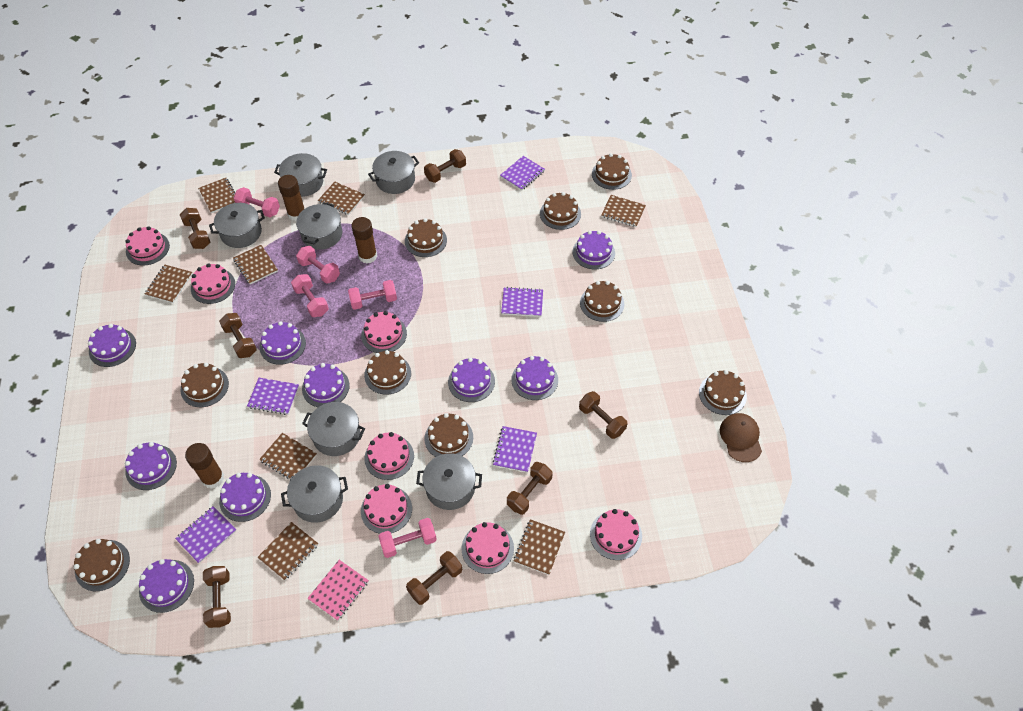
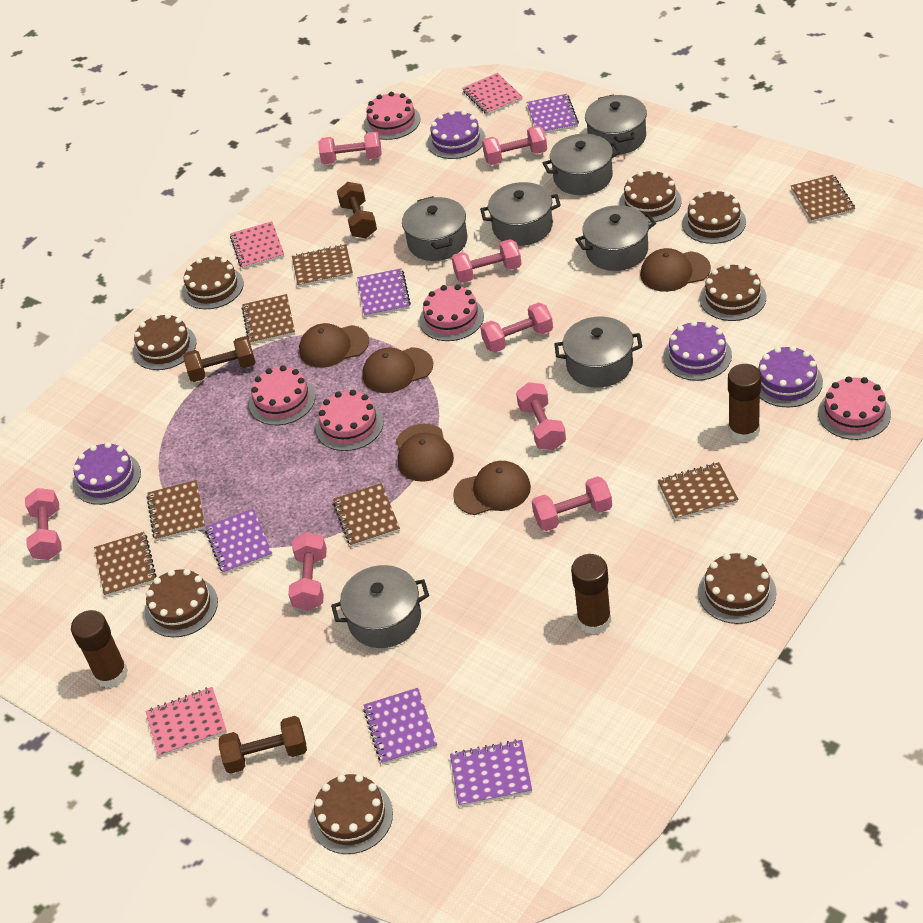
brown cake: 9 -> 8
brown cap: 1 -> 5
brown dumbbell: 7 -> 3
brown notebook: 8 -> 7
pink cake: 7 -> 5
pink dumbbell: 5 -> 8
pink notebook: 1 -> 3
purple cake: 9 -> 4

